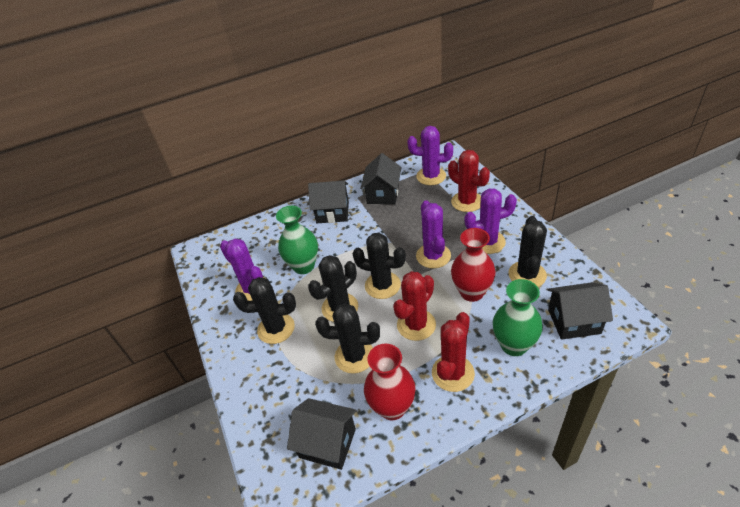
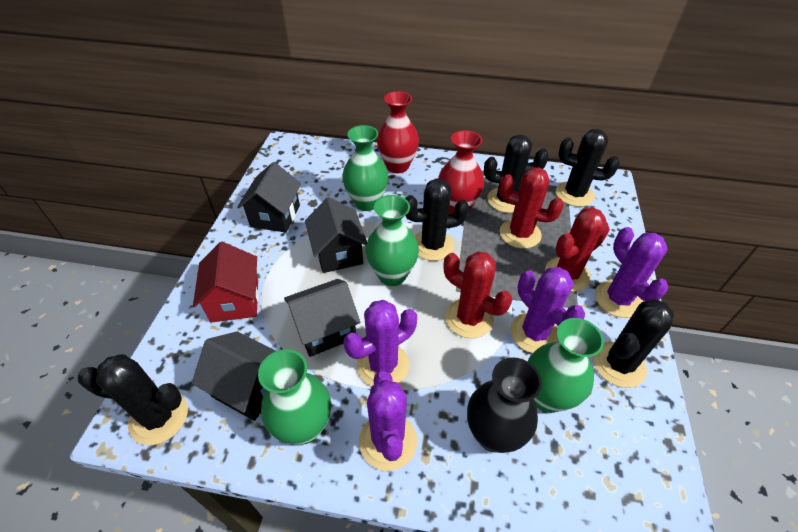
black vase: 0 -> 1
green vase: 2 -> 4
red house: 0 -> 1

